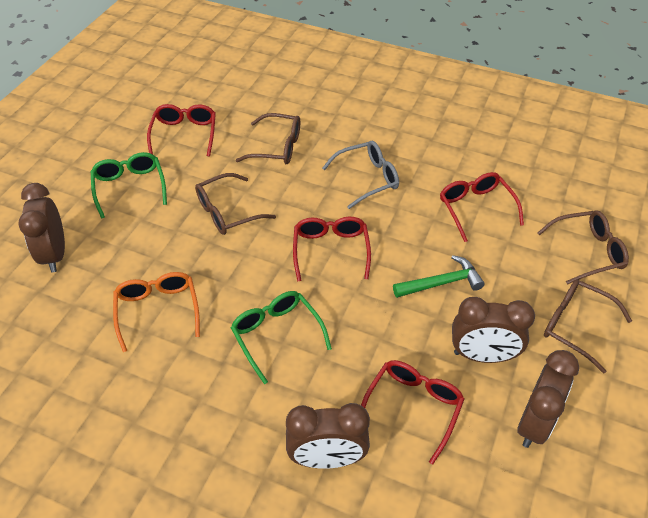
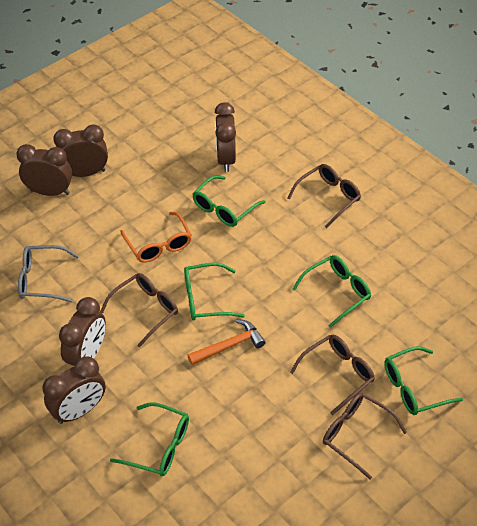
brown clock: 4 -> 5
green glasses: 2 -> 5
green hammer: 1 -> 0
orange hammer: 0 -> 1
red glasses: 4 -> 0

